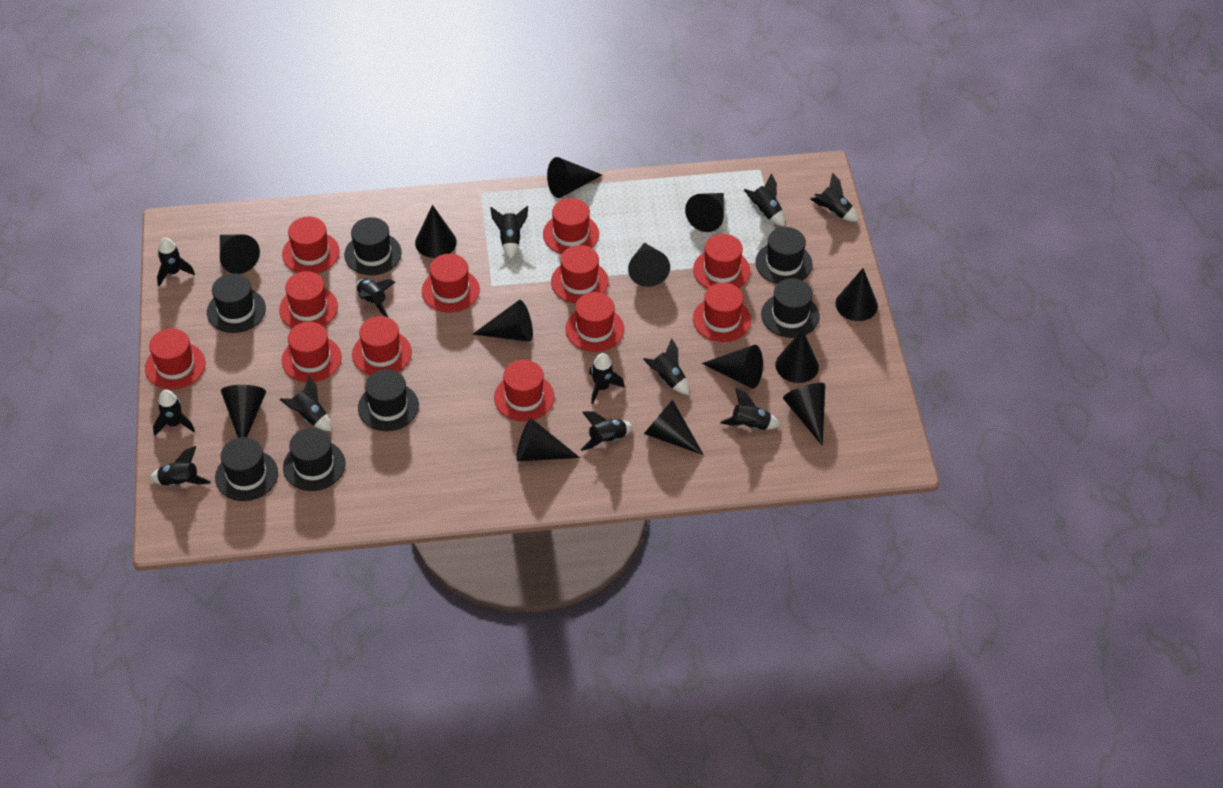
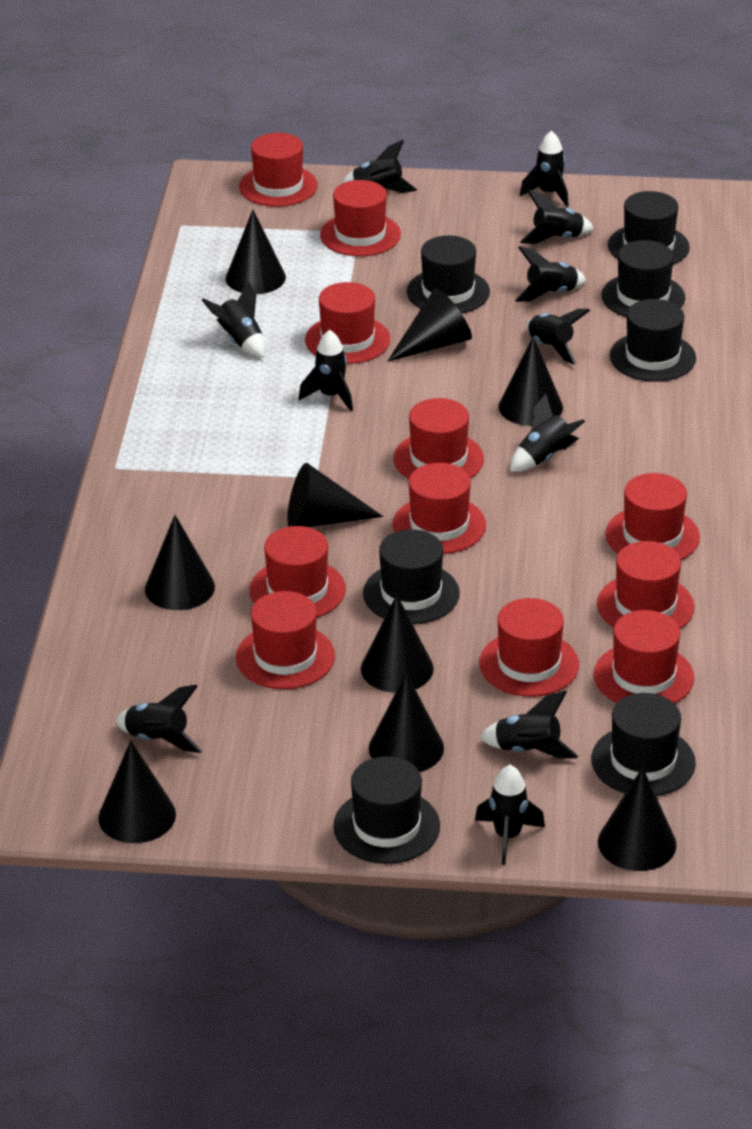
black cone: 13 -> 9
black rocket: 12 -> 11
red hat: 12 -> 11

